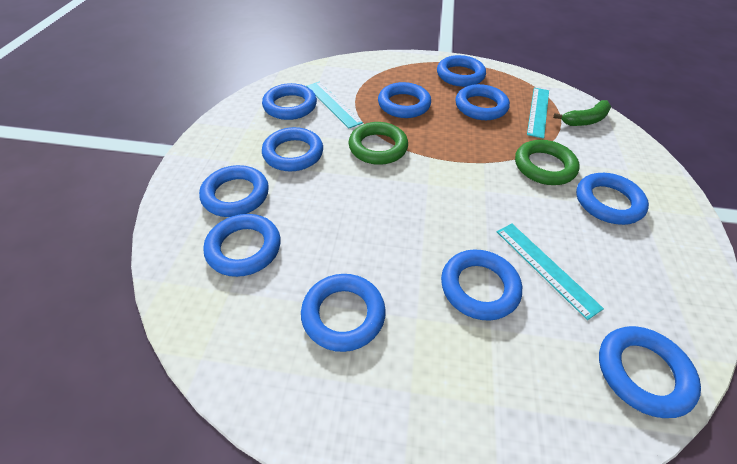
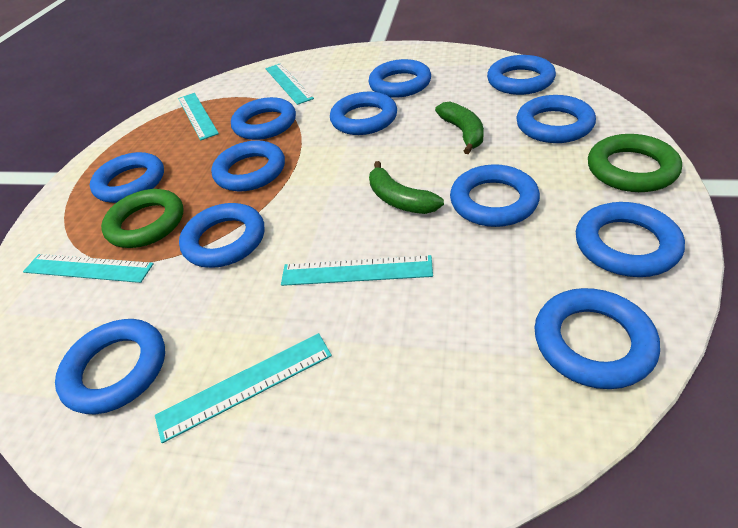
blue ring: 11 -> 12
green banana: 1 -> 2
turquoise ruler: 3 -> 5

